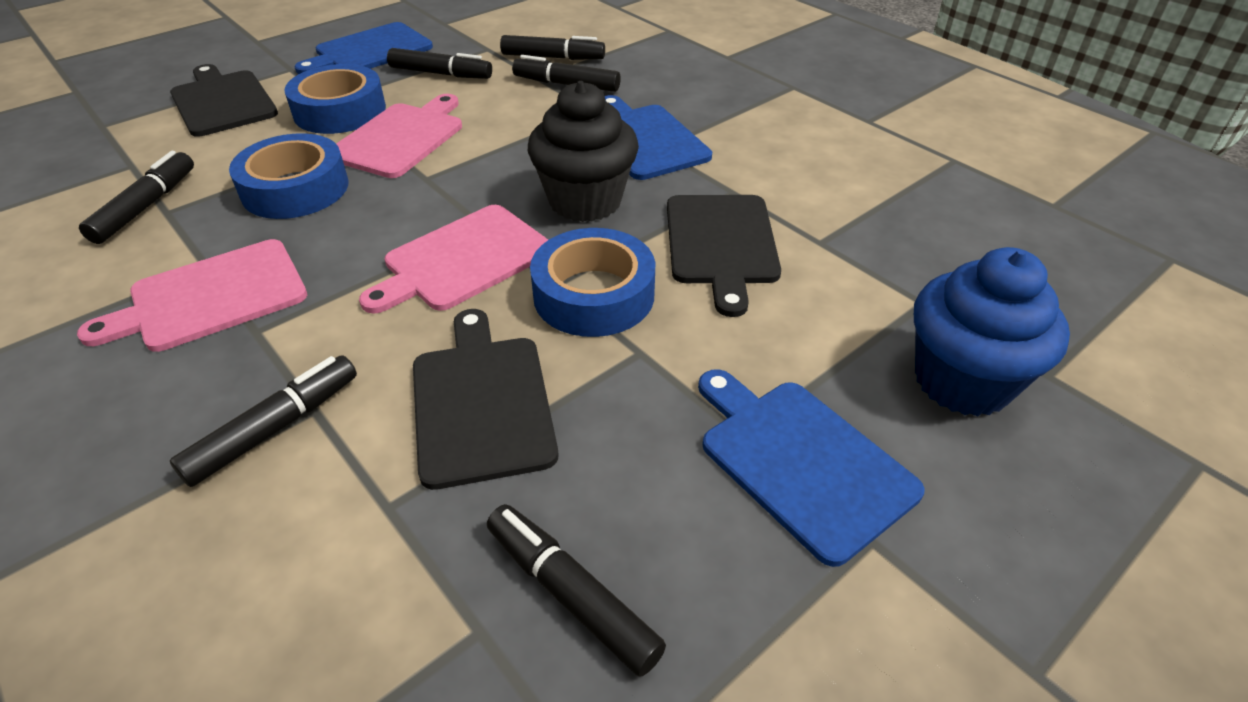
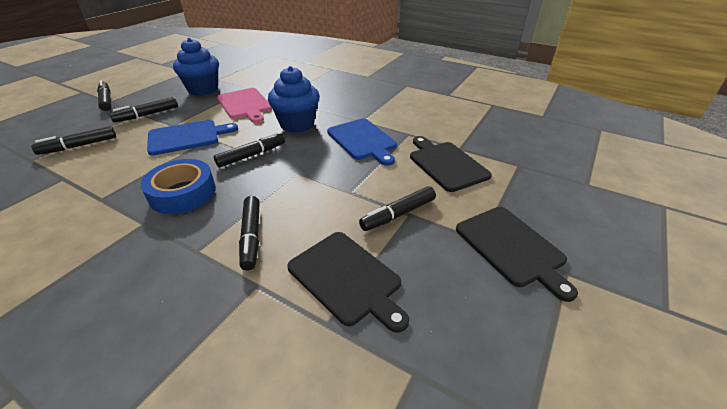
black cupcake: 1 -> 0
blue cupcake: 1 -> 2
blue cutting board: 3 -> 2
blue tape: 3 -> 1
pink cutting board: 3 -> 1

